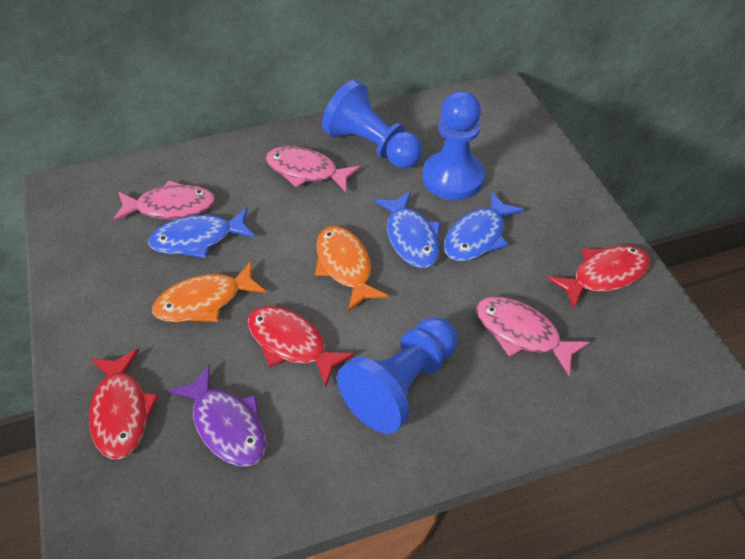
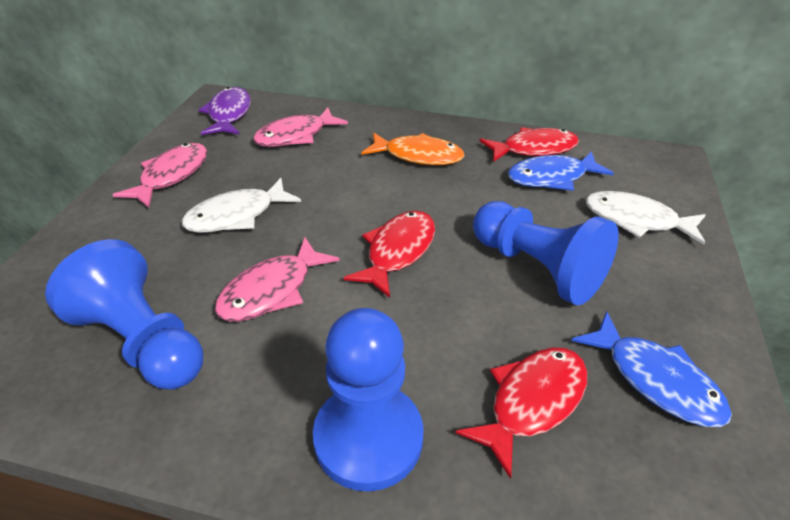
blue fish: 3 -> 2
orange fish: 2 -> 1
white fish: 0 -> 2

